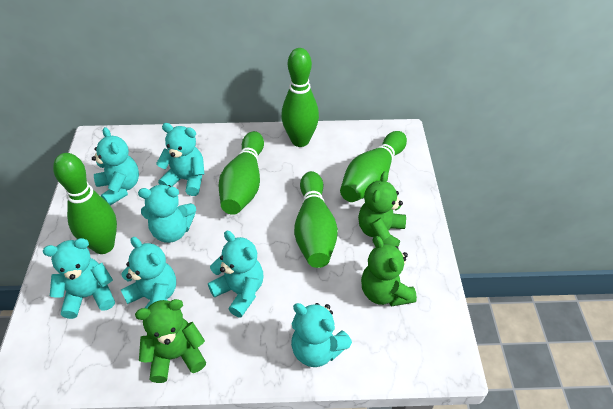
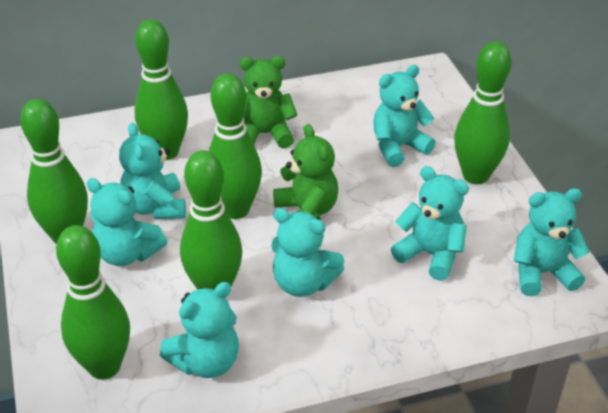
green bowling pin: 5 -> 6
green teddy bear: 3 -> 2

